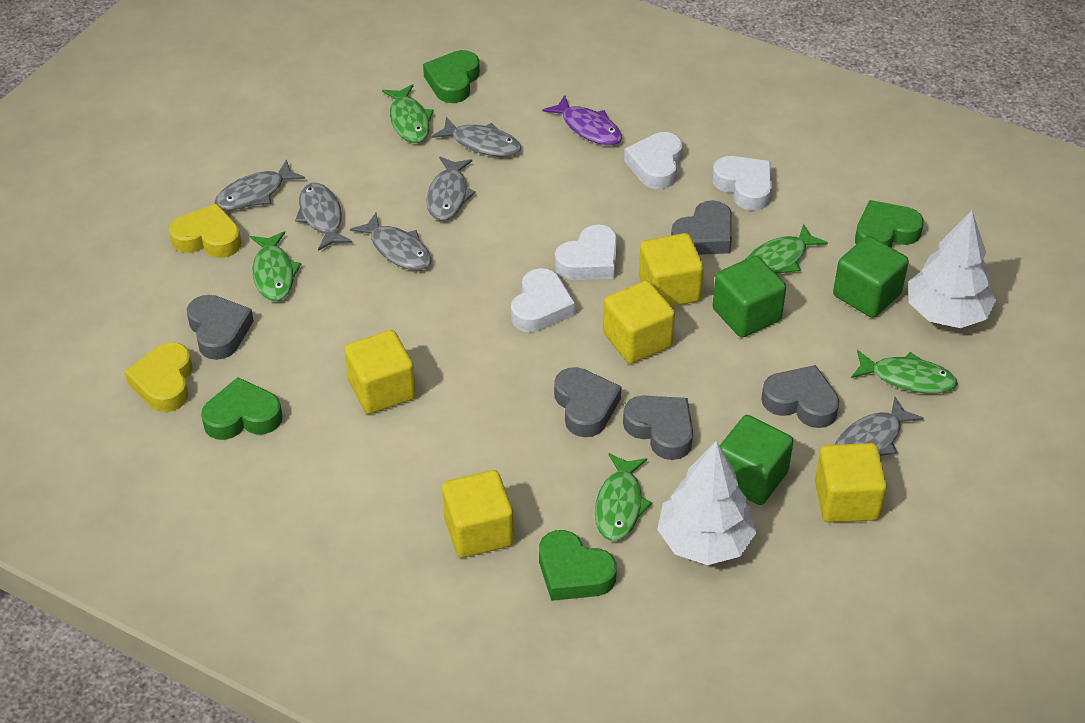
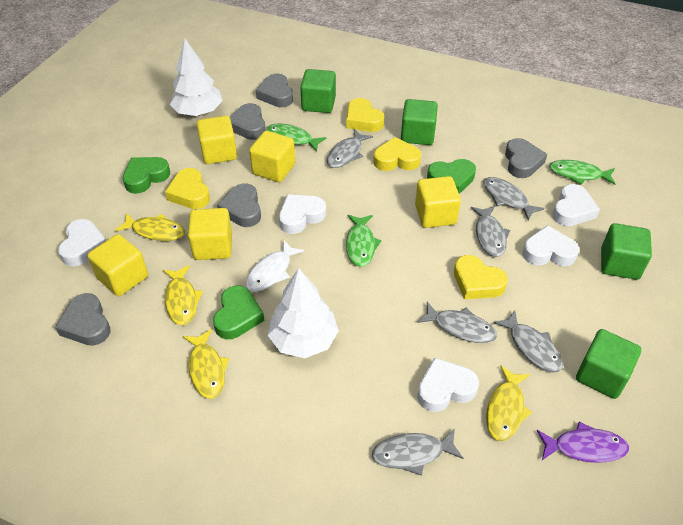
green cube: 3 -> 4
green fish: 5 -> 3
green heart: 4 -> 3
white fish: 0 -> 1
white heart: 4 -> 5
yellow fish: 0 -> 4
yellow heart: 2 -> 4

